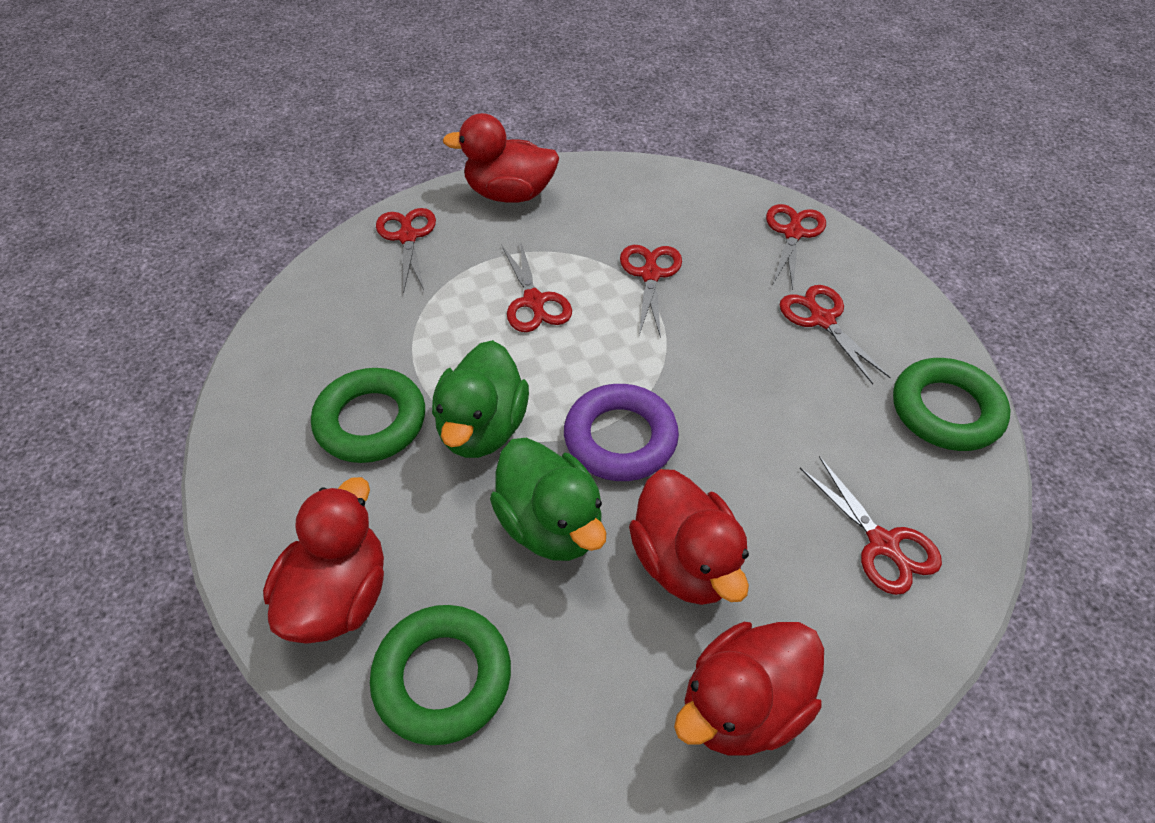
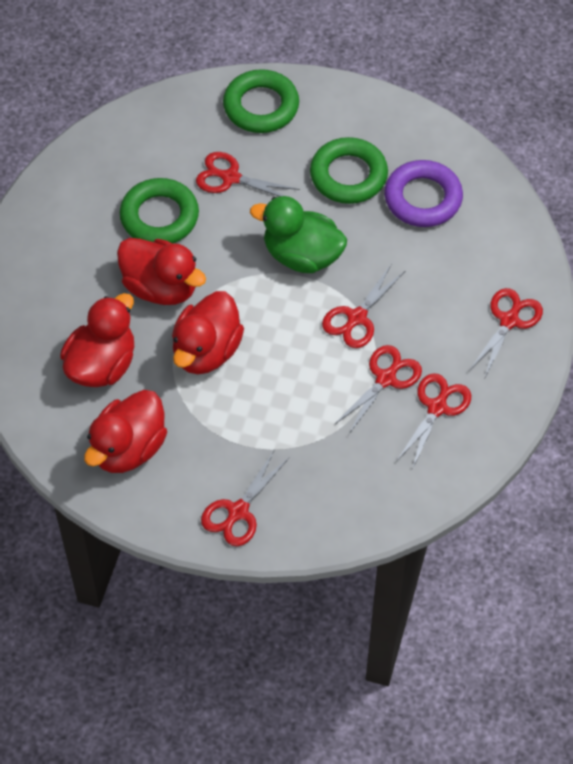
green duck: 2 -> 1

